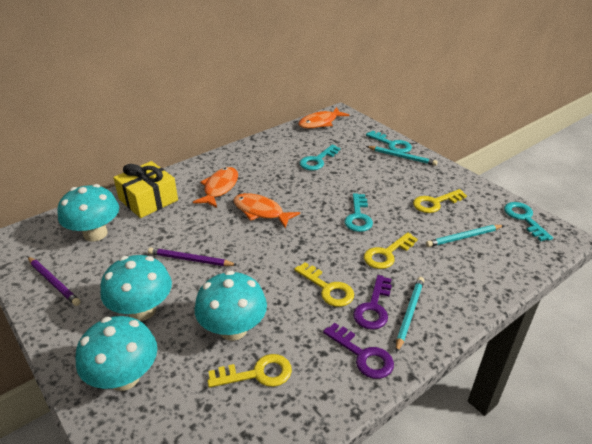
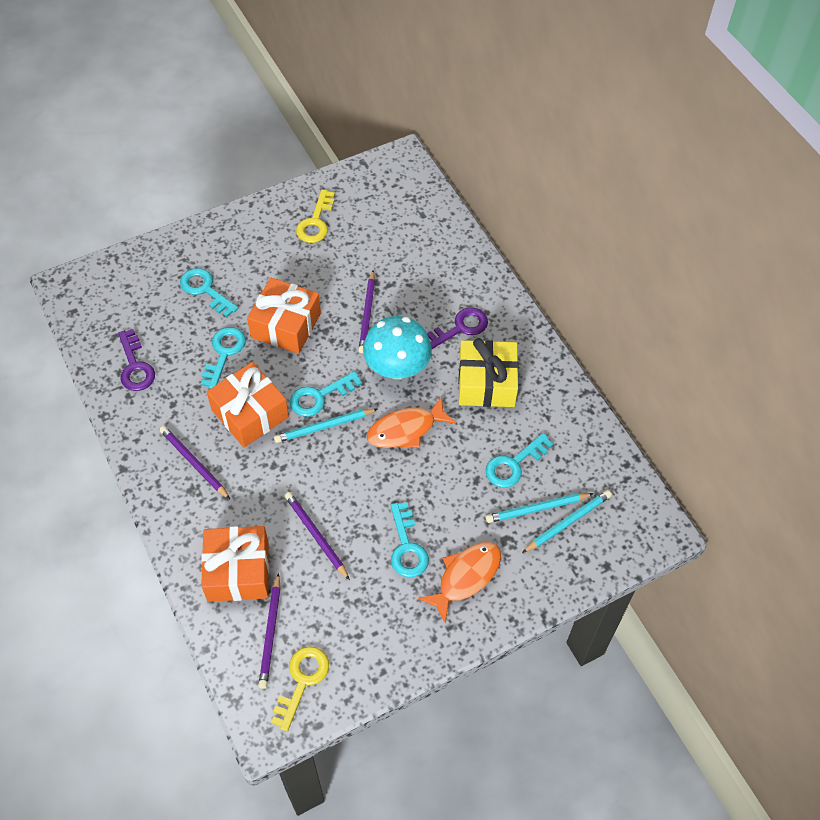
orange fish: 3 -> 2
orange gift: 0 -> 3
purple pencil: 2 -> 4
turquoise key: 4 -> 5
turquoise mushroom: 4 -> 1
yellow key: 4 -> 2

